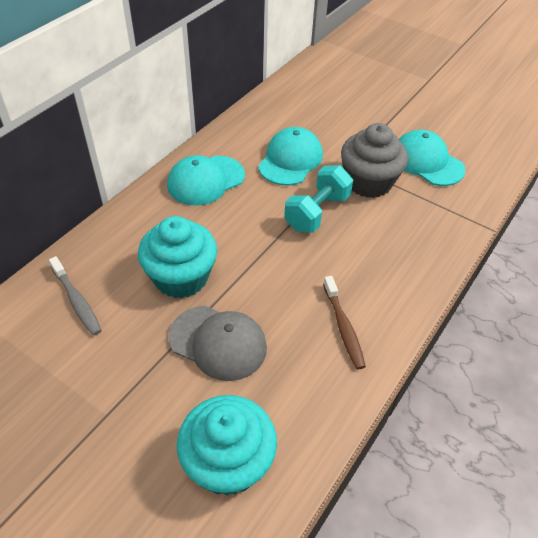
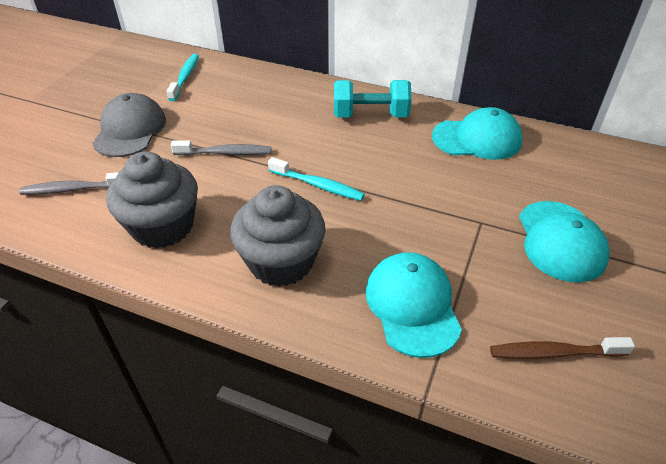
grey cupcake: 1 -> 2
grey toothbrush: 1 -> 2
turquoise cupcake: 2 -> 0
turquoise toothbrush: 0 -> 2

